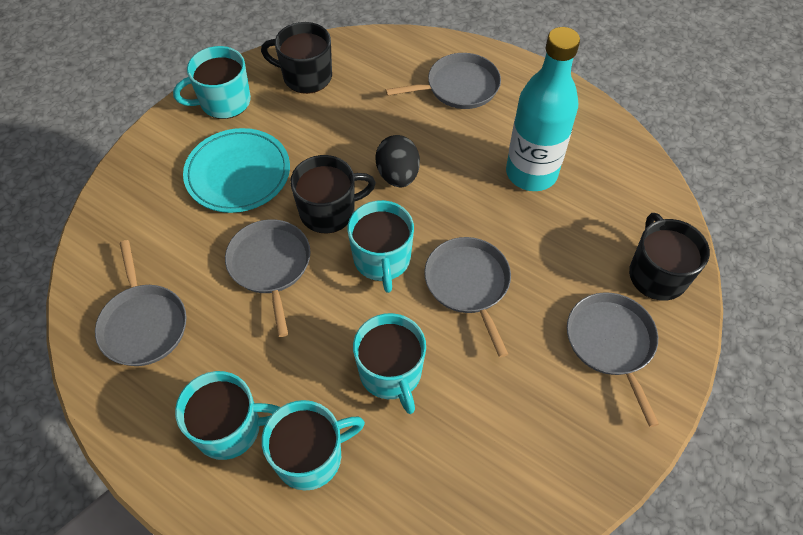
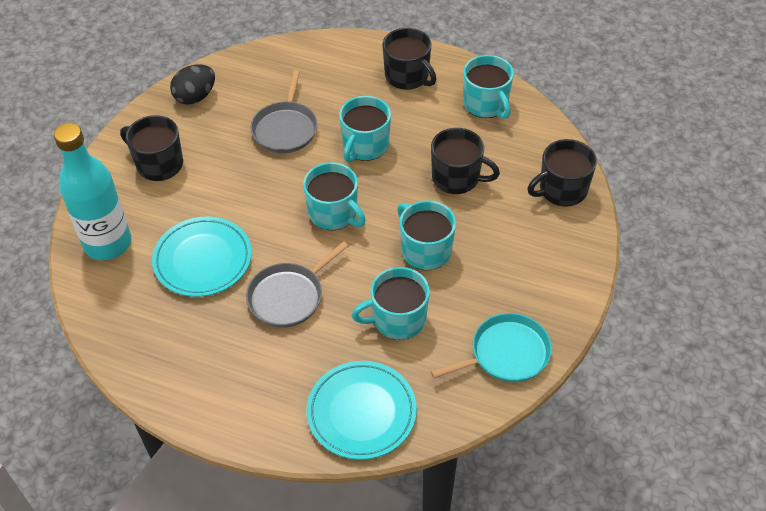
black mug: 3 -> 4
grey pan: 5 -> 2
turquoise pan: 0 -> 1
turquoise plate: 1 -> 2

